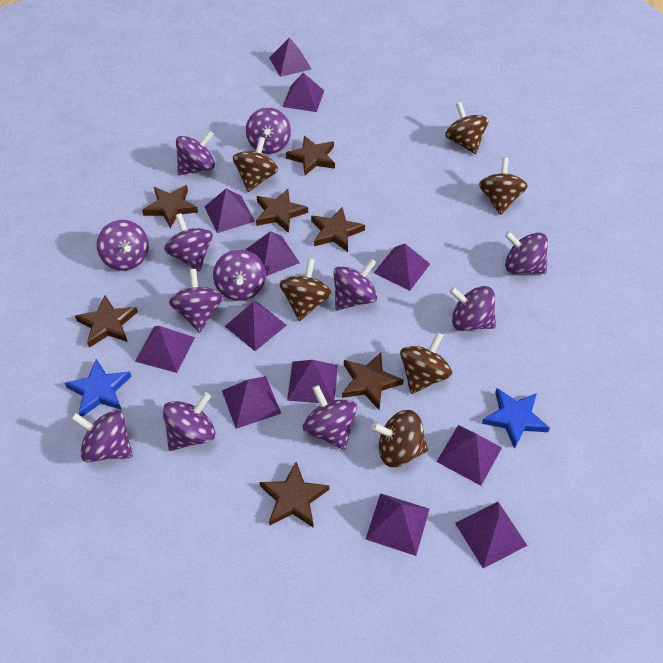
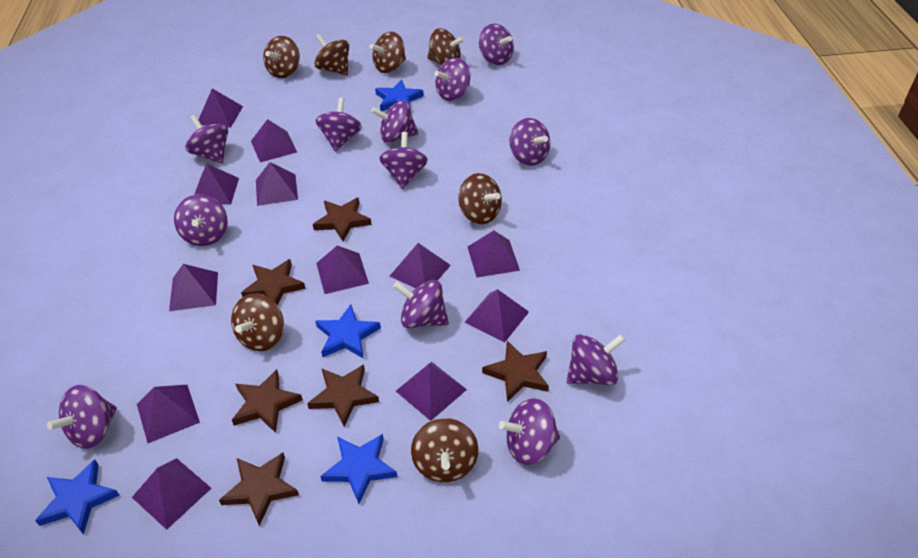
blue star: 2 -> 4
brown spinning top: 6 -> 7
brown star: 7 -> 6

